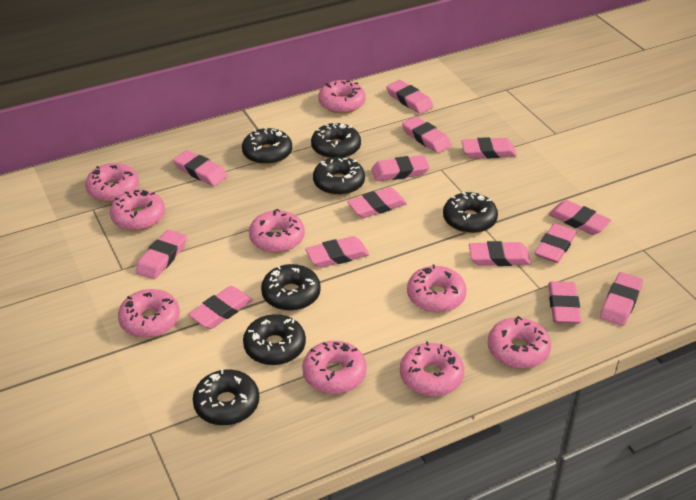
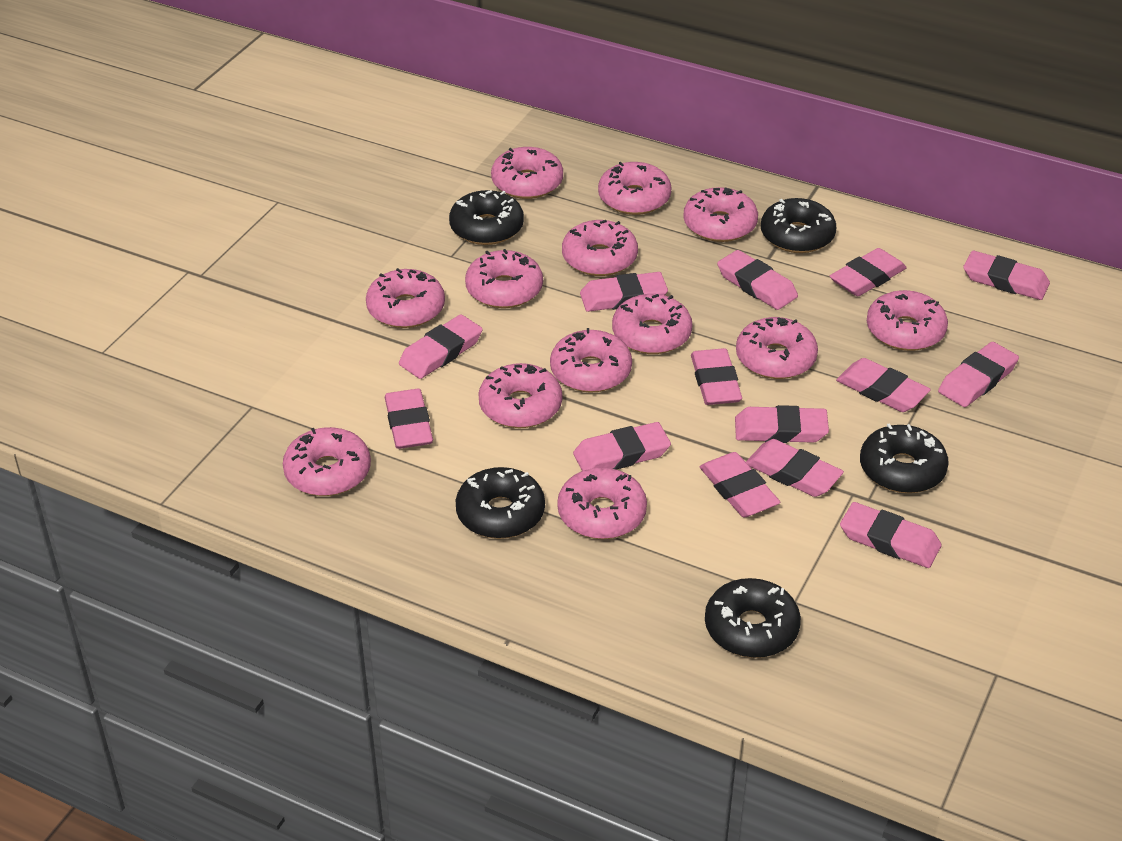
black donut: 7 -> 5
pink donut: 9 -> 13

